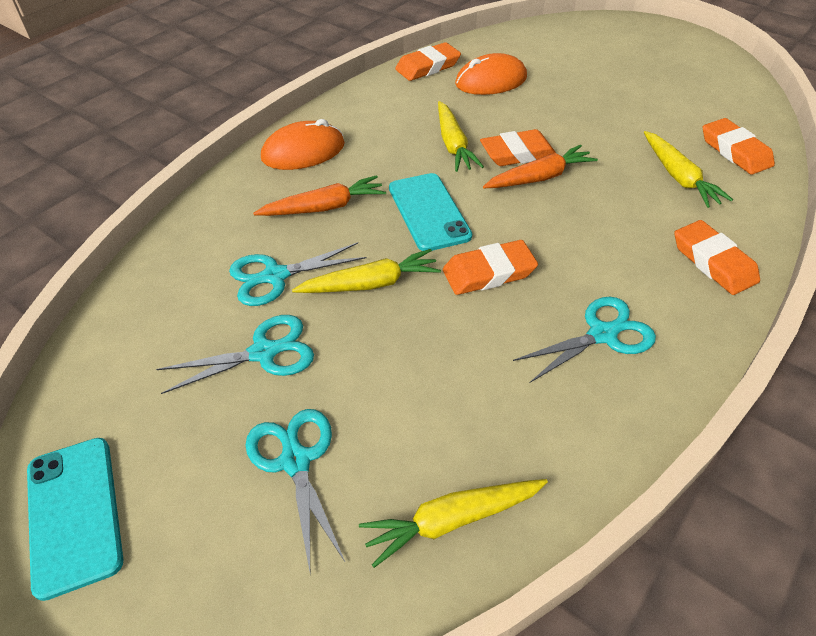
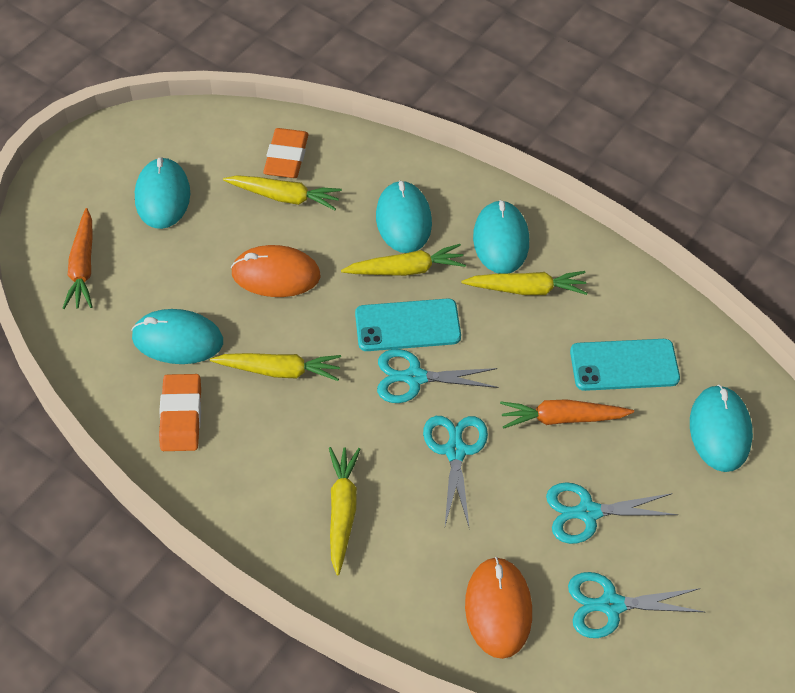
orange eraser: 5 -> 2
turquoise mouse: 0 -> 5
yellow carrot: 4 -> 5

